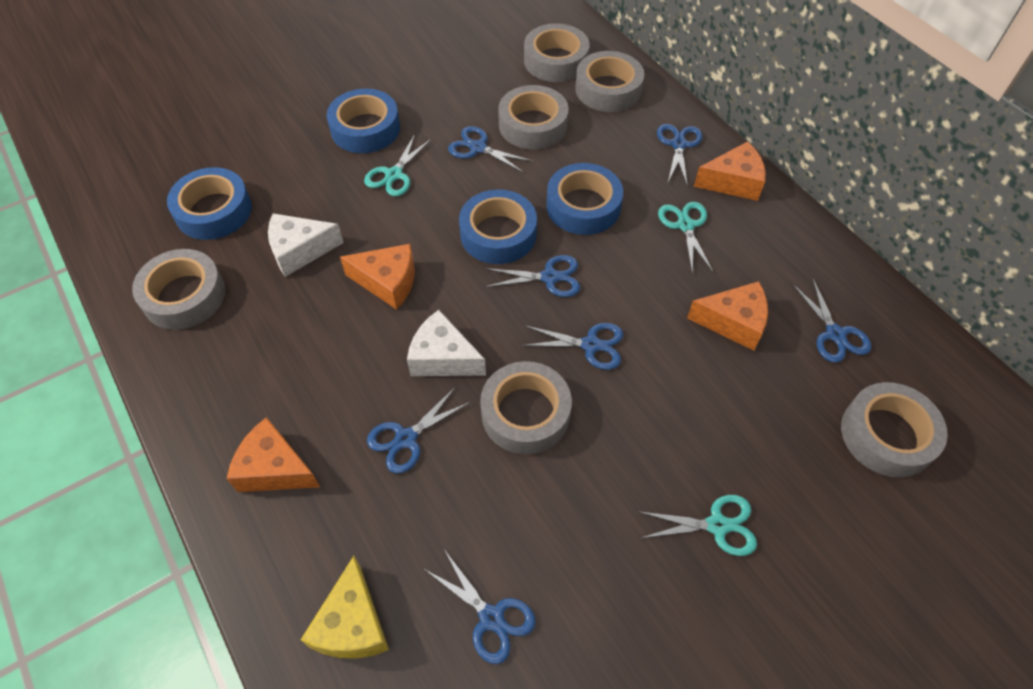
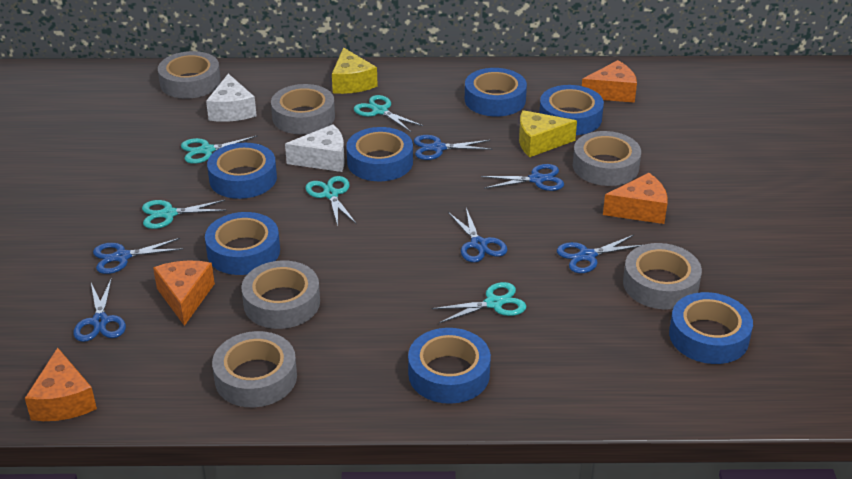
blue scissors: 7 -> 6
blue tape: 4 -> 7
turquoise scissors: 3 -> 5
yellow cheese: 1 -> 2

